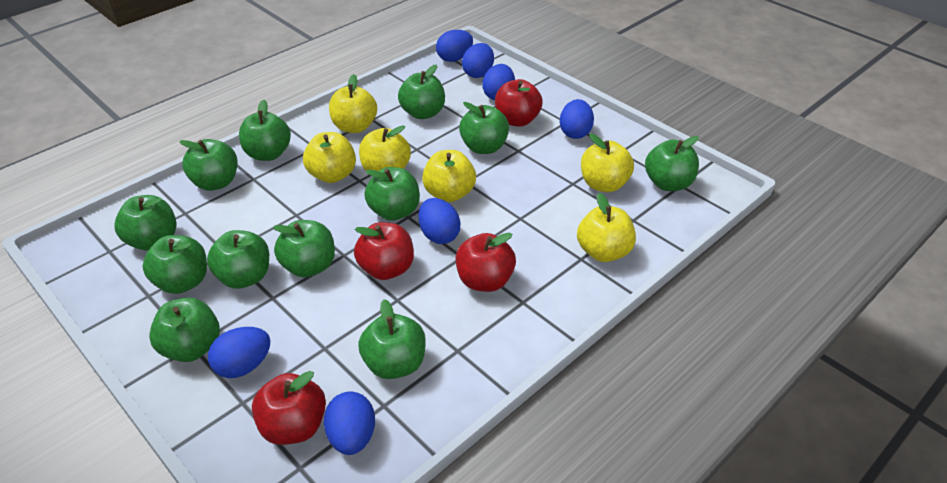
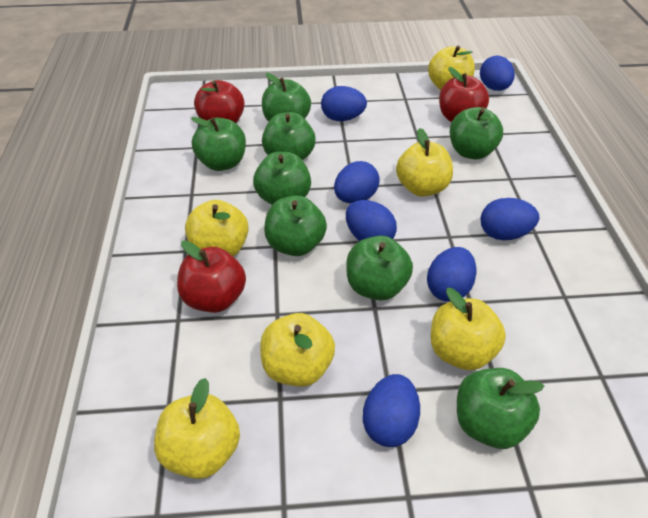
green apple: 12 -> 8
red apple: 4 -> 3

